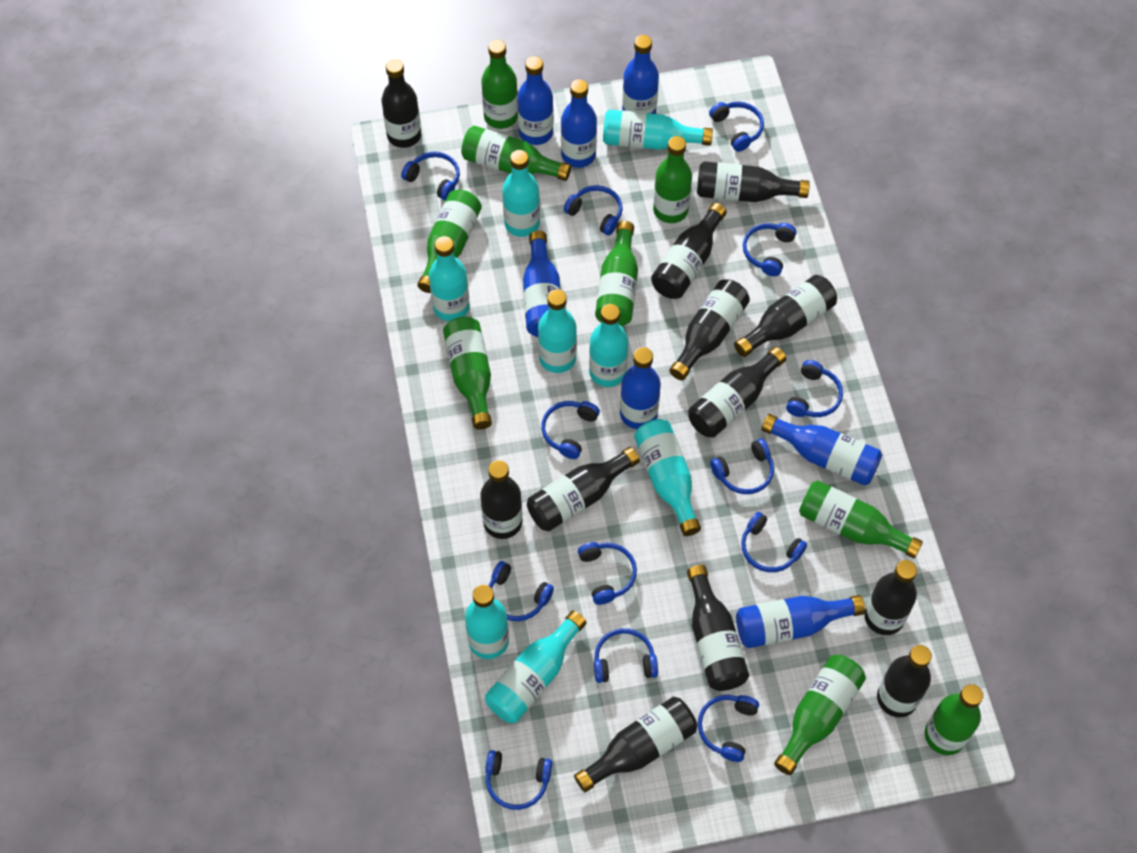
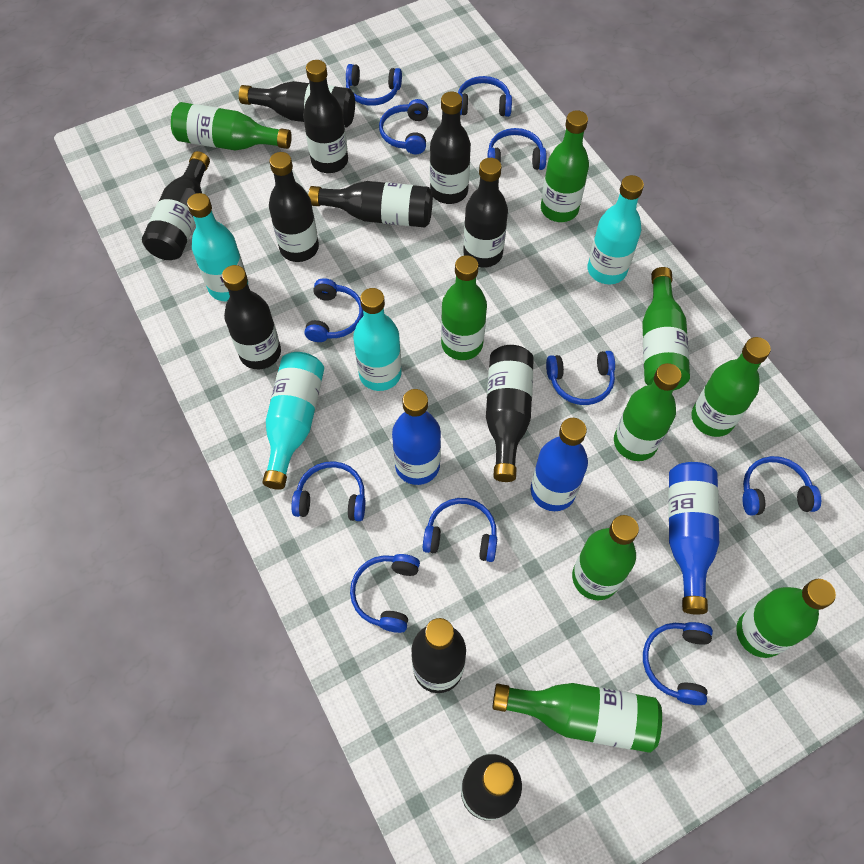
black bottle: 12 -> 11
blue bottle: 7 -> 3
blue headphones: 13 -> 11
turquoise bottle: 8 -> 4

